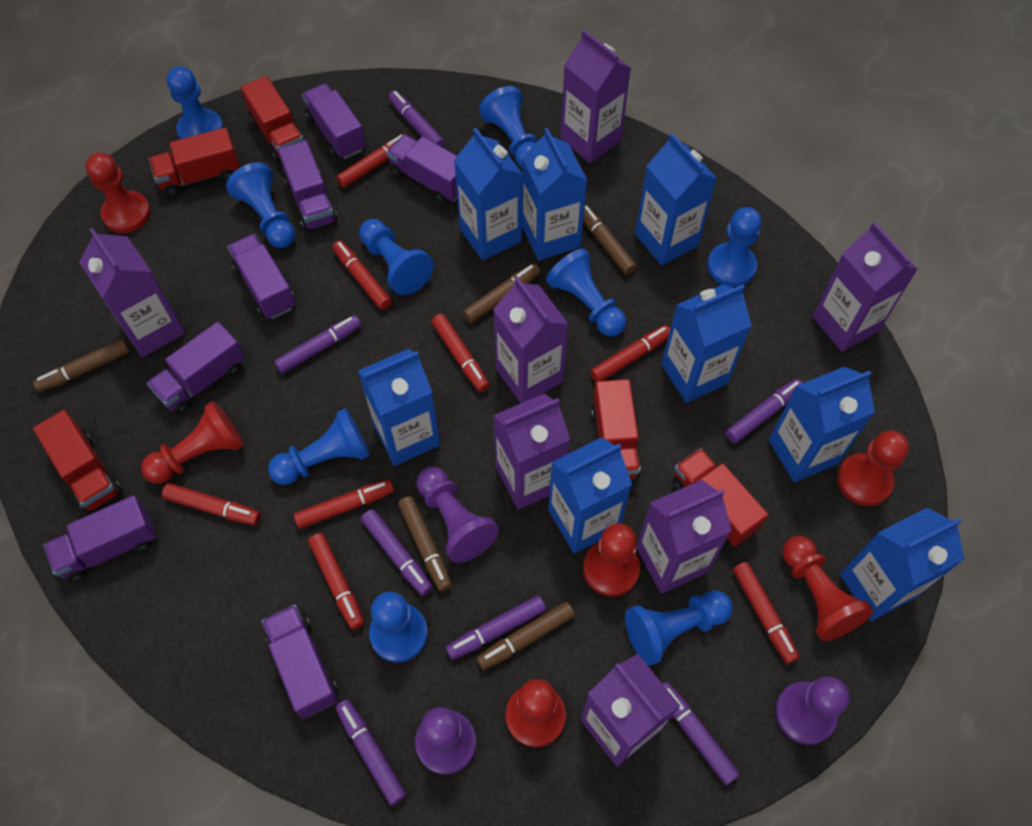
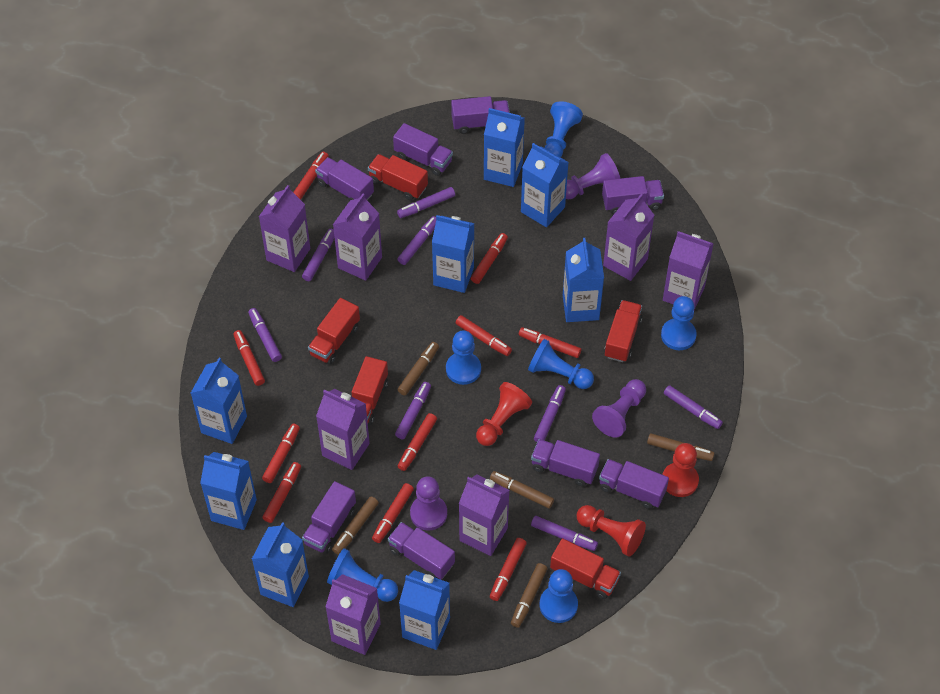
blue pawn: 9 -> 6
purple marker: 7 -> 8
purple truck: 7 -> 8
red marker: 8 -> 10
red pawn: 6 -> 3

